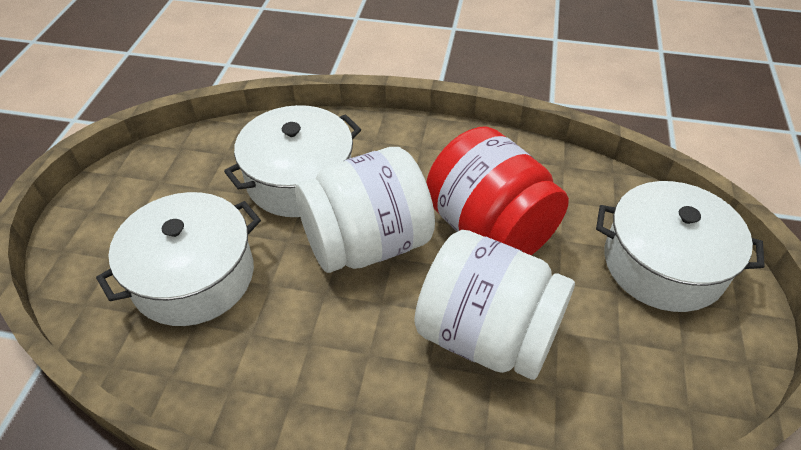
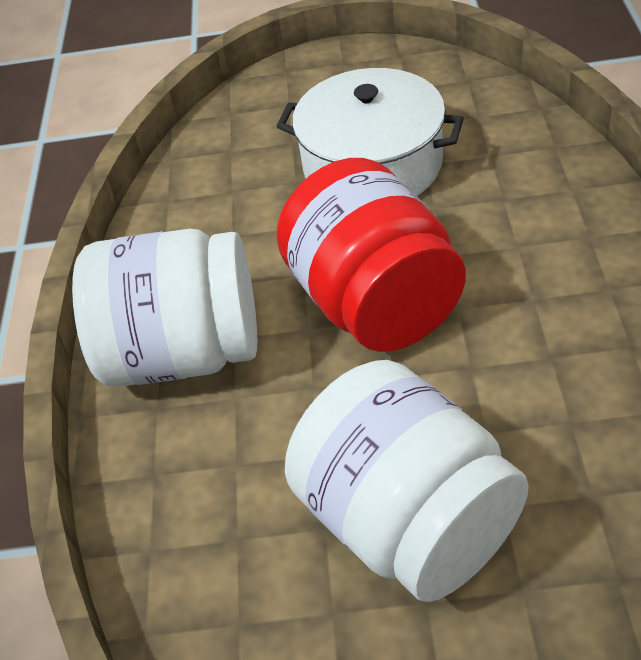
white pot: 3 -> 1

